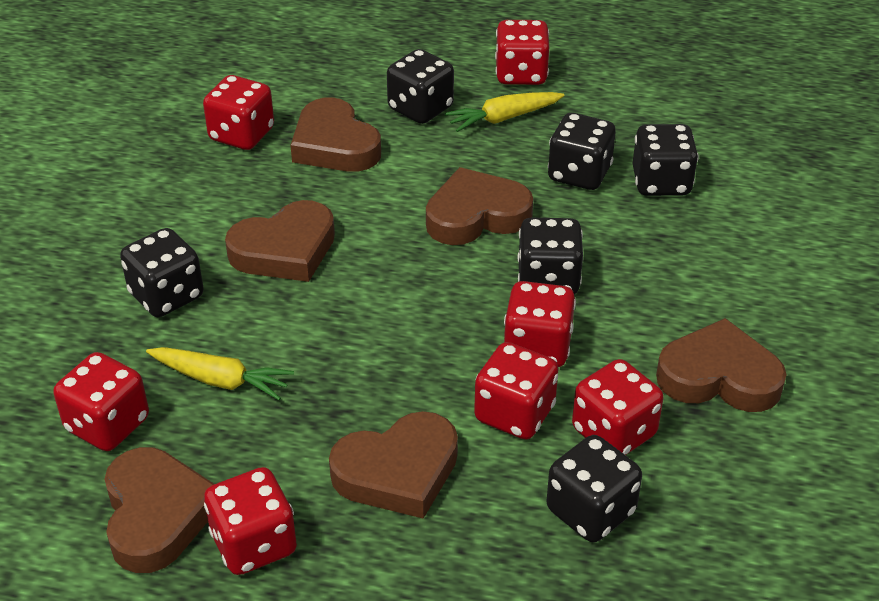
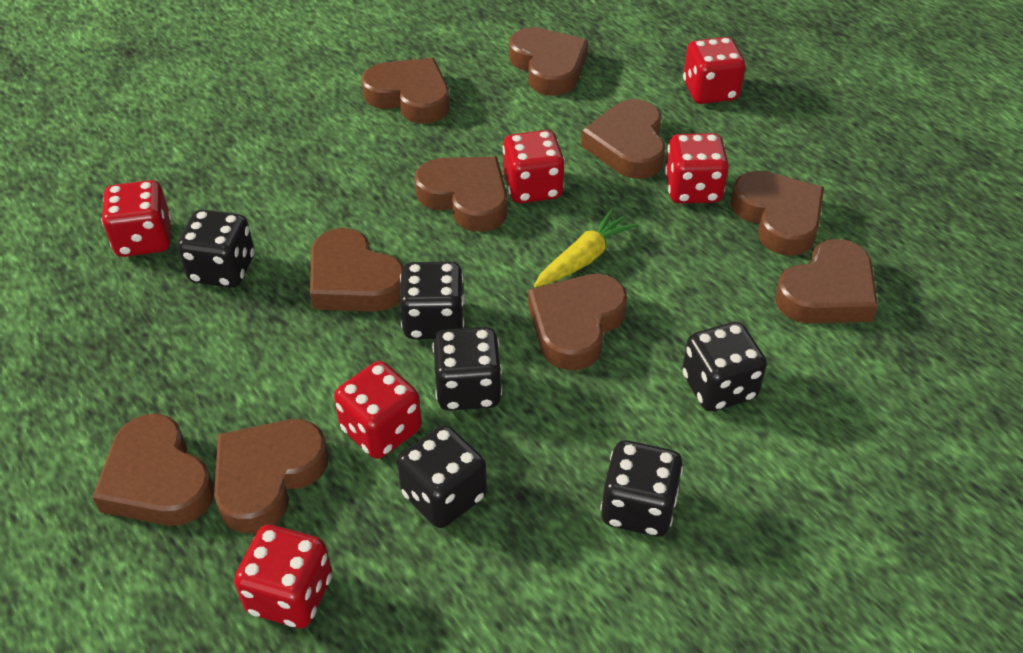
brown heart: 6 -> 10
red dice: 7 -> 6
yellow carrot: 2 -> 1

